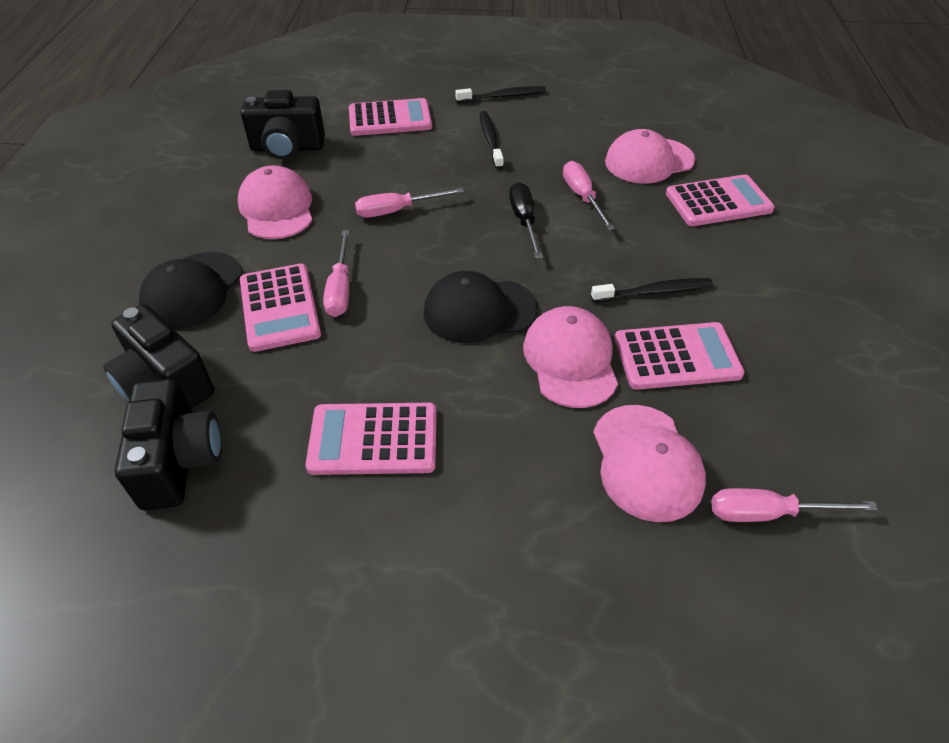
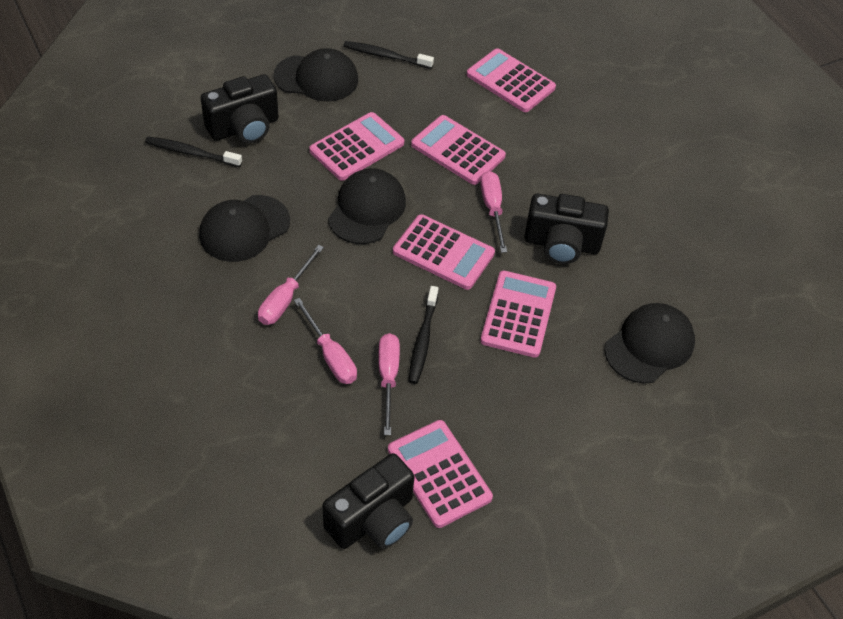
black cap: 2 -> 4
black screwdriver: 1 -> 0
pink calculator: 5 -> 6
pink cap: 4 -> 0

